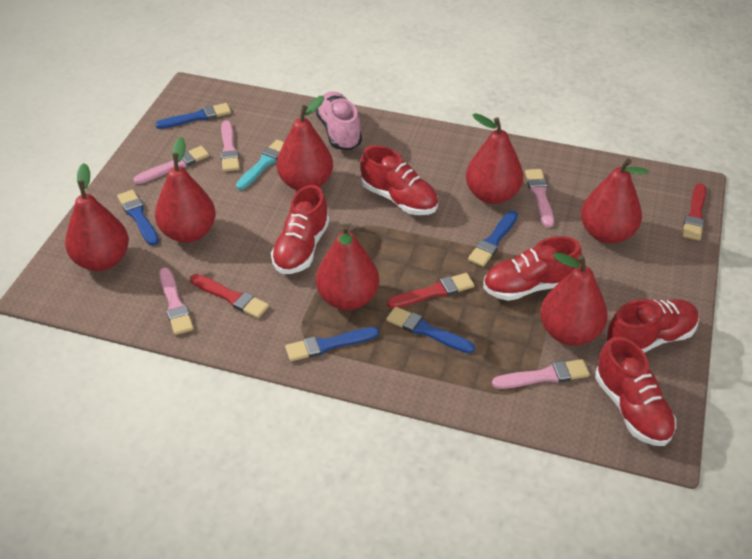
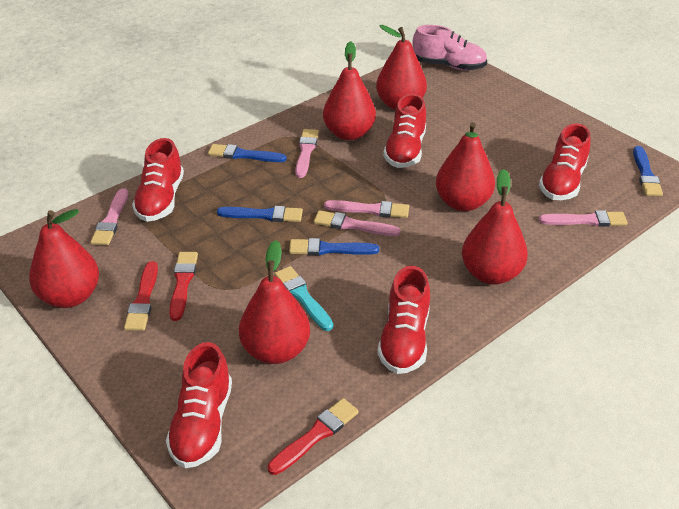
blue brush: 5 -> 4
red pear: 7 -> 6

